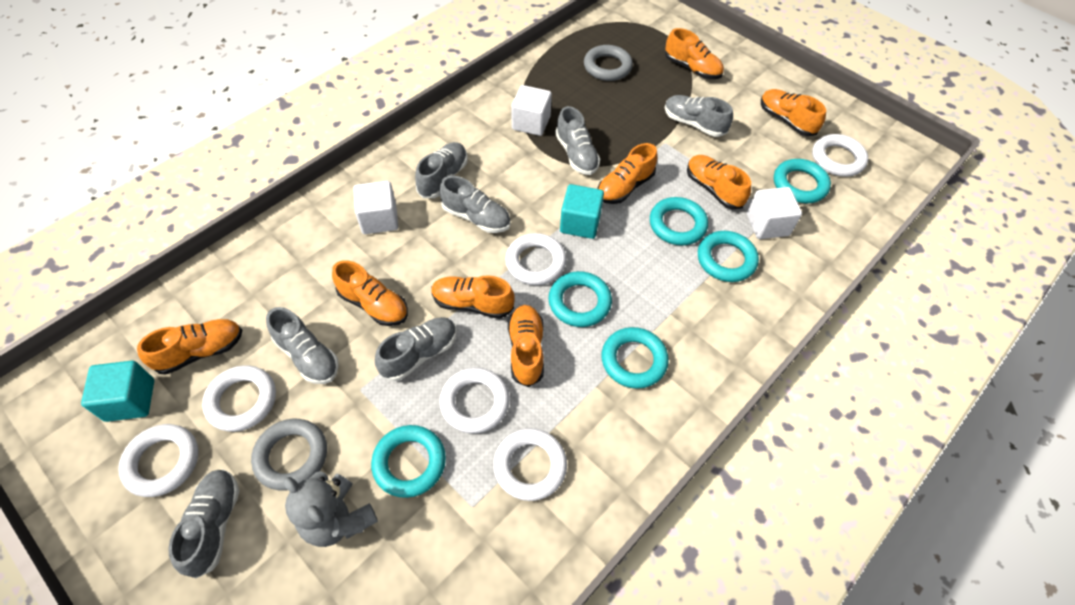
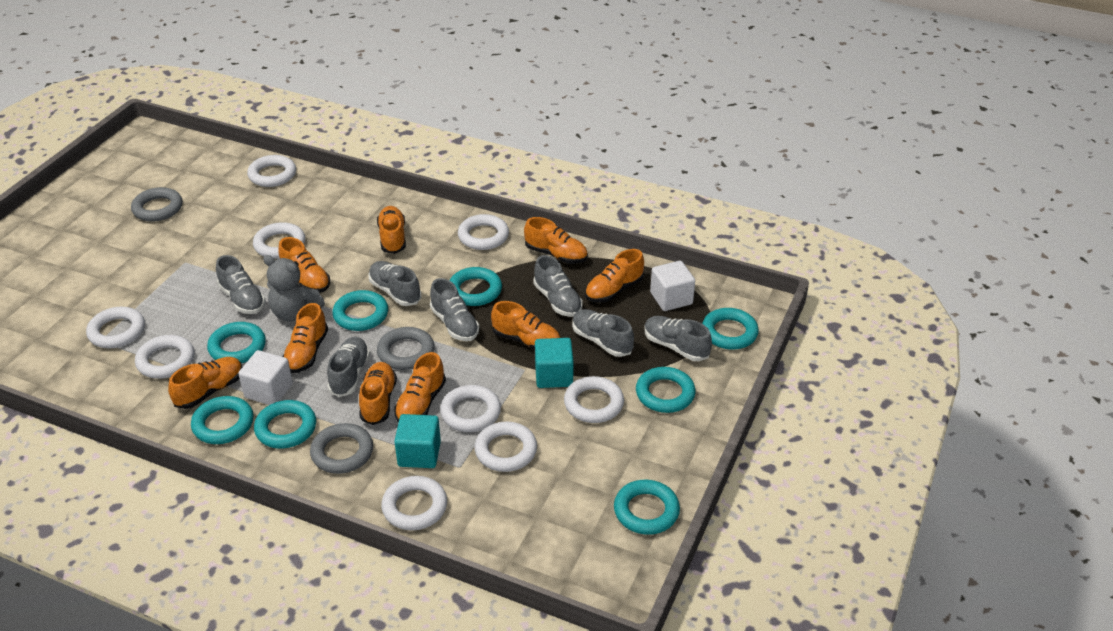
grey ring: 2 -> 3
orange shoe: 8 -> 9
turquoise ring: 6 -> 8
white cube: 3 -> 2
white ring: 6 -> 9

